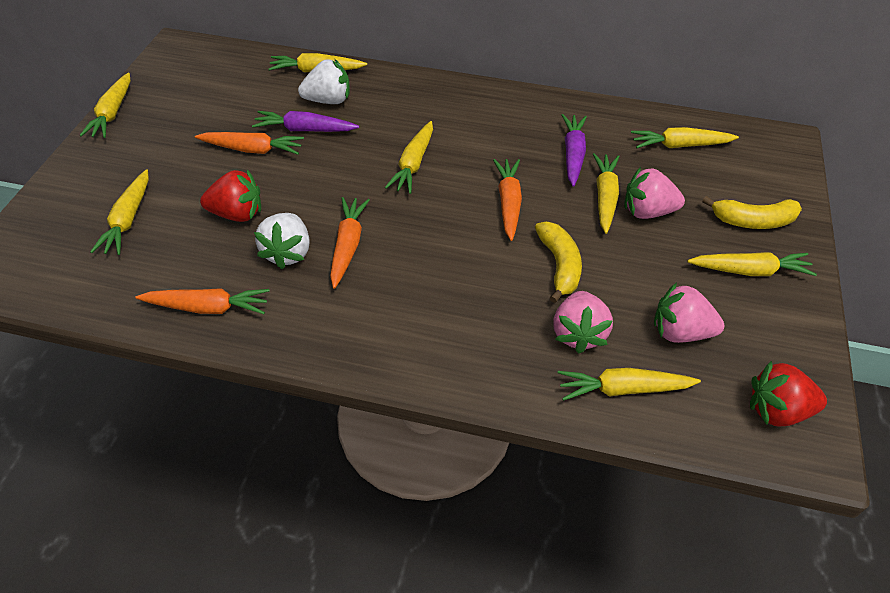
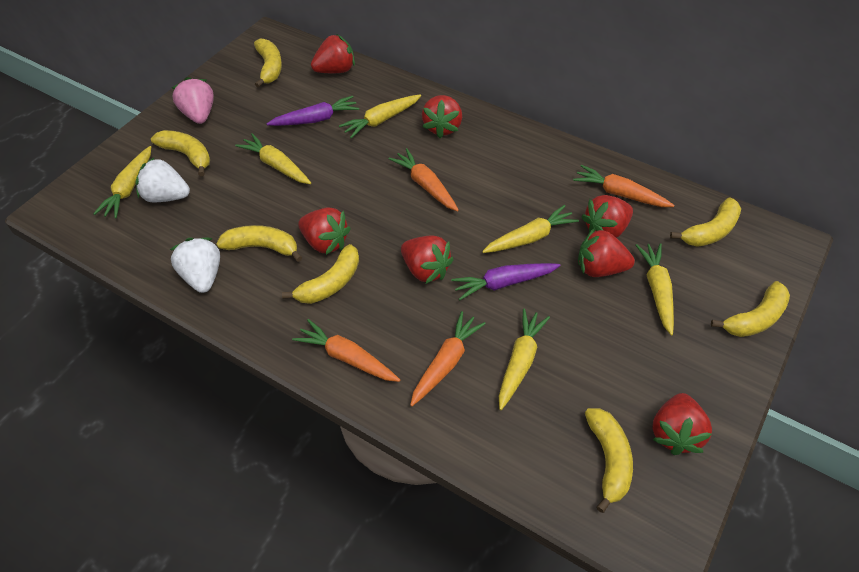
pink strawberry: 3 -> 1
red strawberry: 2 -> 7
yellow banana: 2 -> 7
yellow carrot: 8 -> 6

